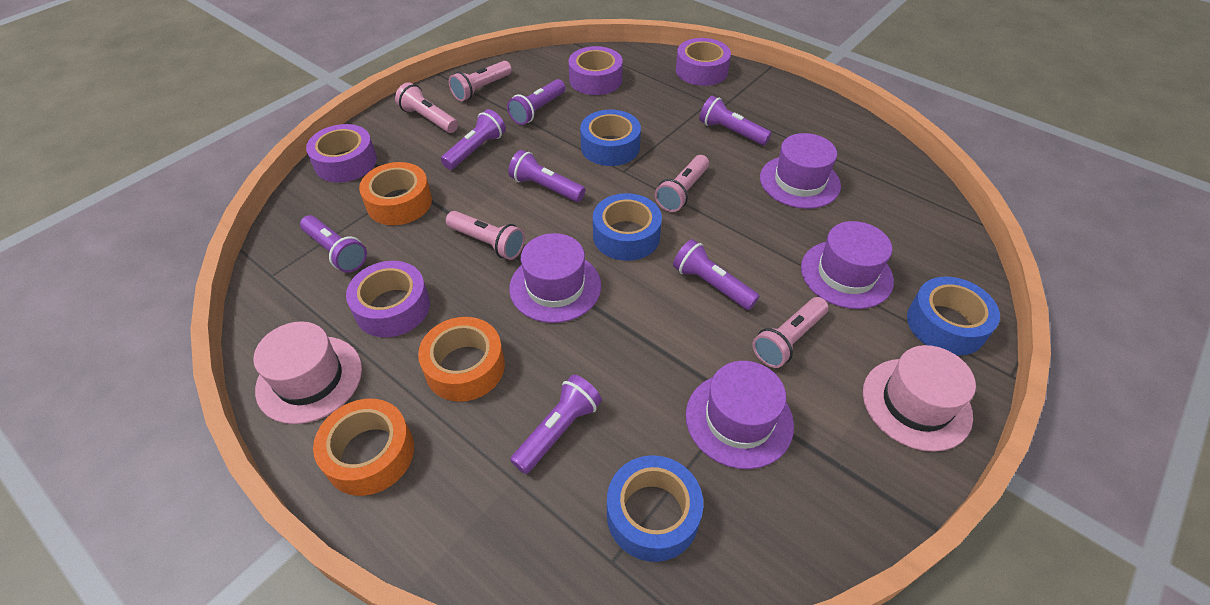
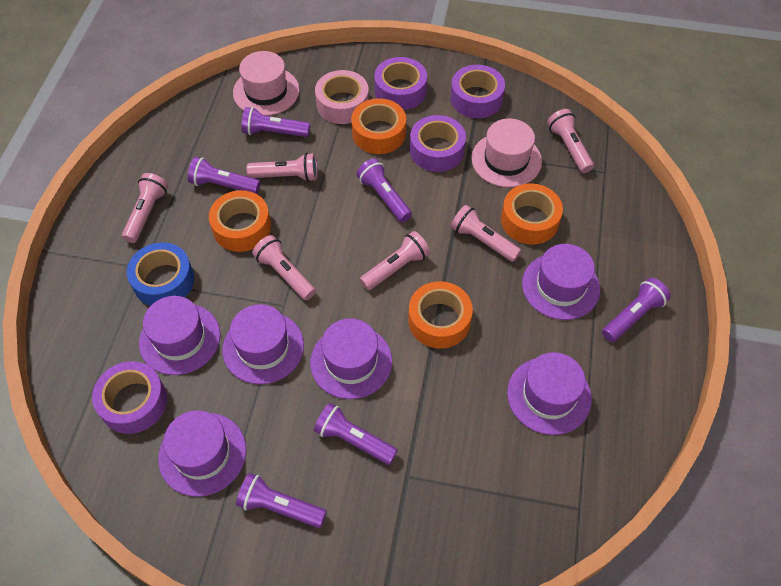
blue tape: 4 -> 1
orange tape: 3 -> 4
pink flashlight: 5 -> 6
pink tape: 0 -> 1
purple flashlight: 7 -> 6
purple hat: 4 -> 6

